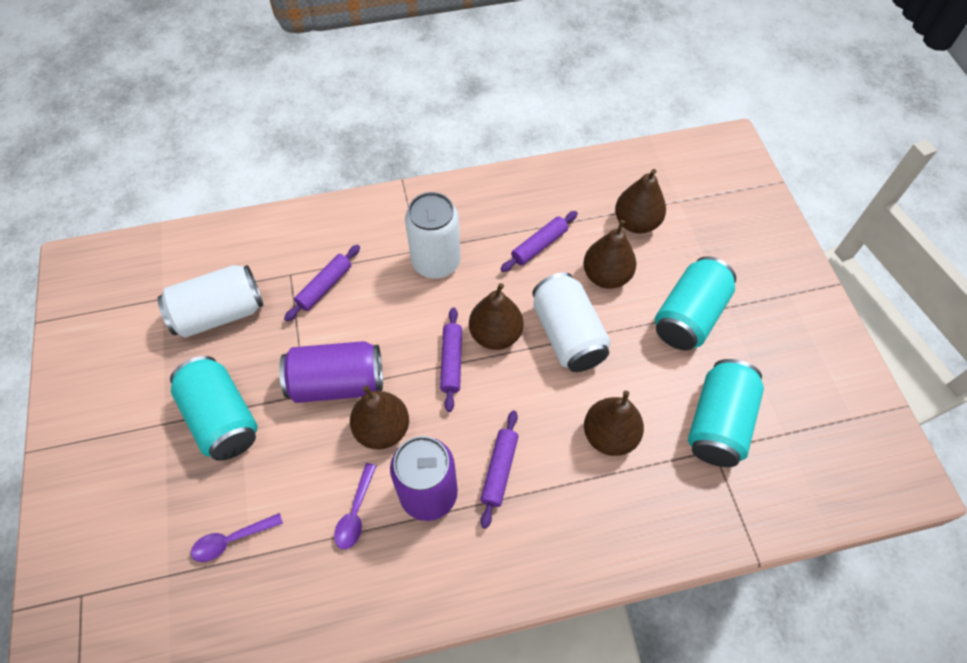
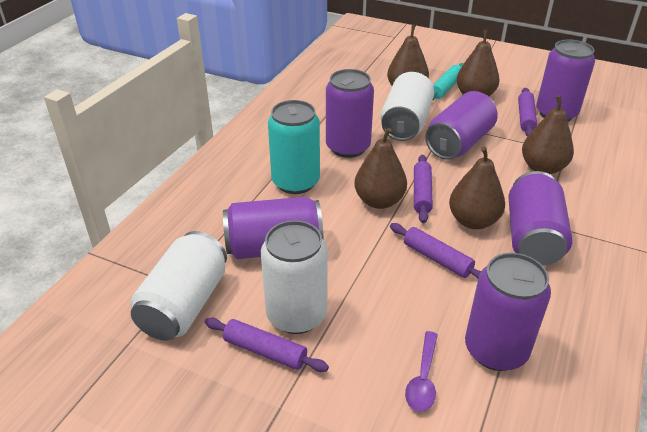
purple can: 2 -> 6
purple spoon: 2 -> 1
turquoise can: 3 -> 1
turquoise rolling pin: 0 -> 1

